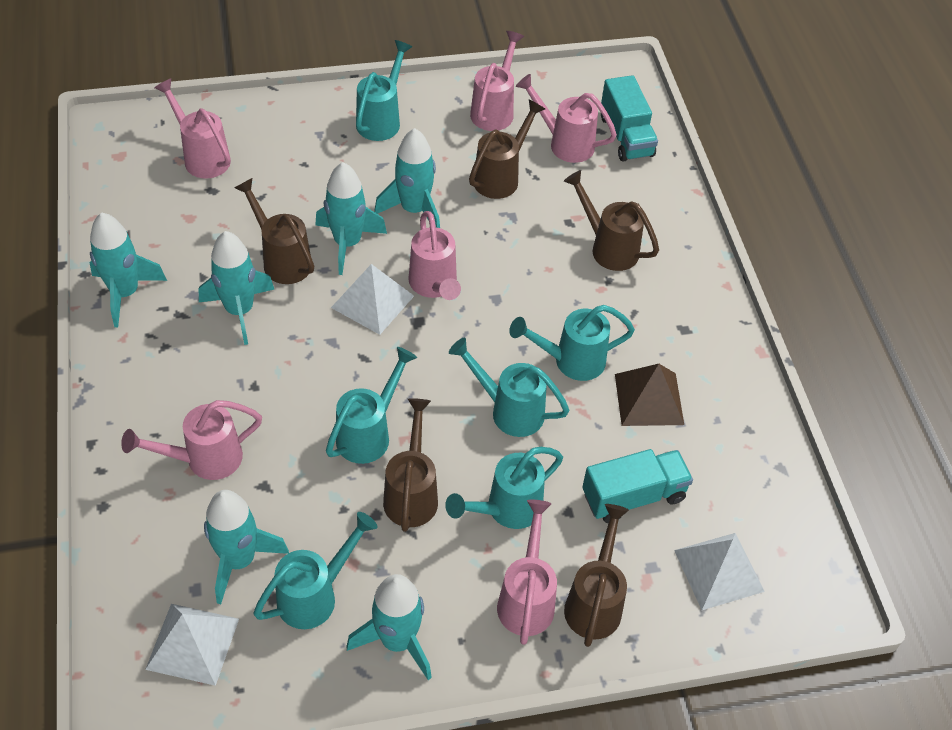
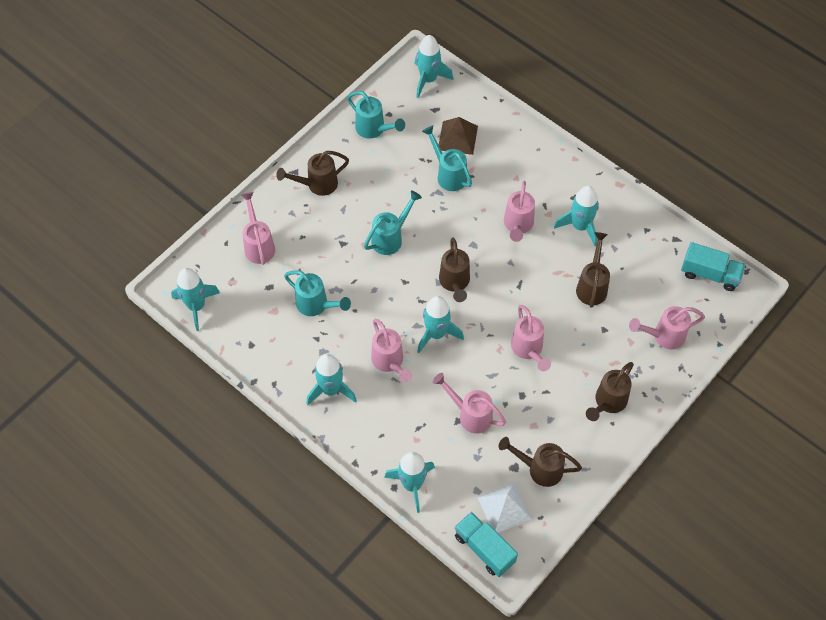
turquoise watering can: 6 -> 4
white pyramid: 3 -> 1

